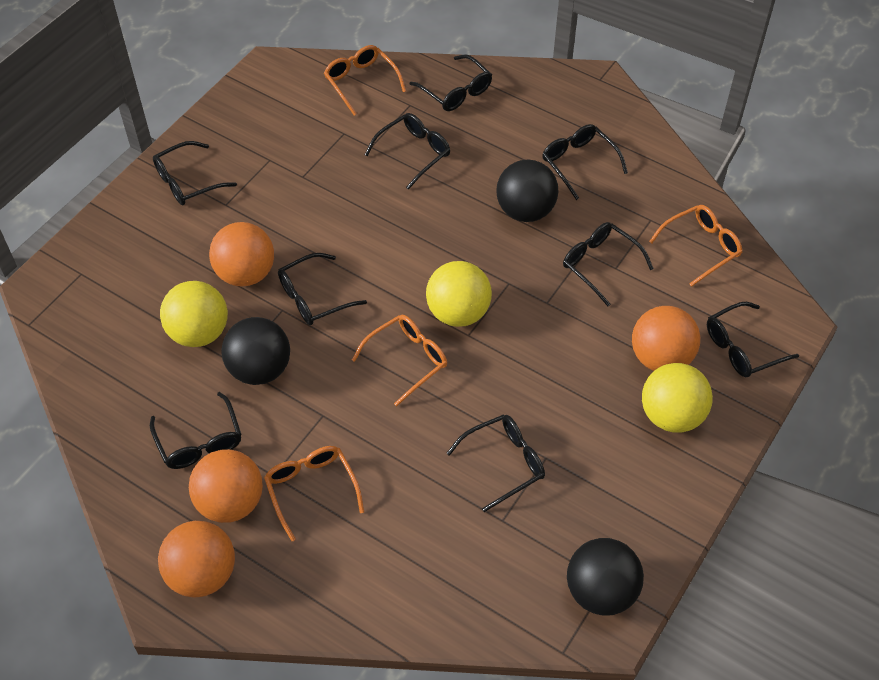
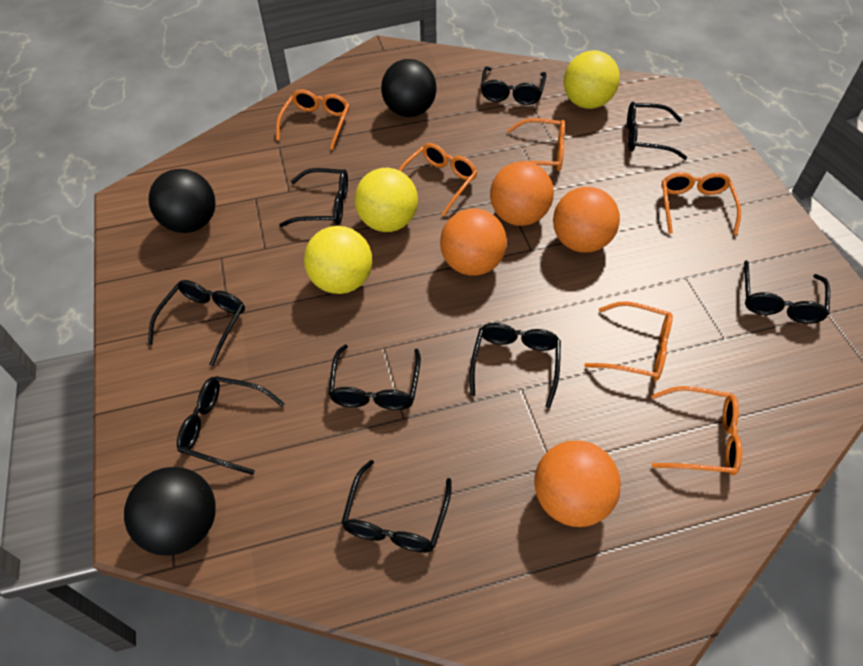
orange glasses: 4 -> 6

